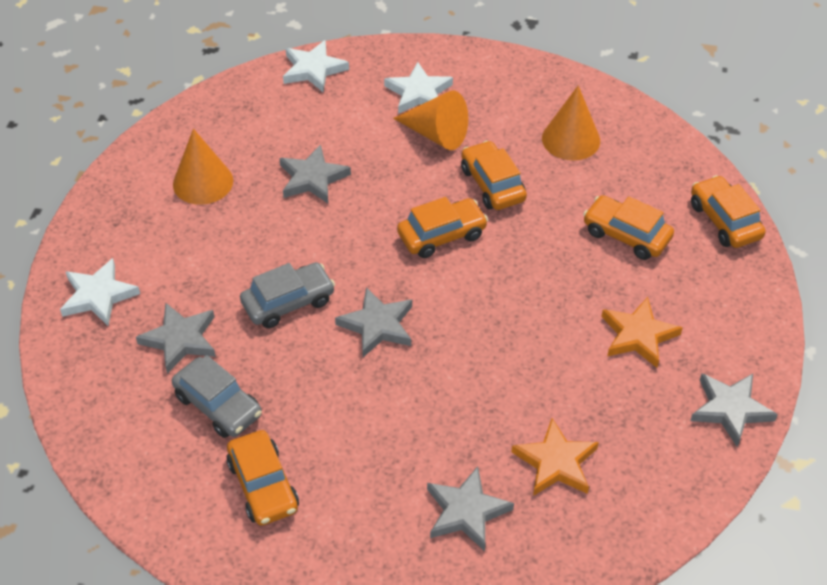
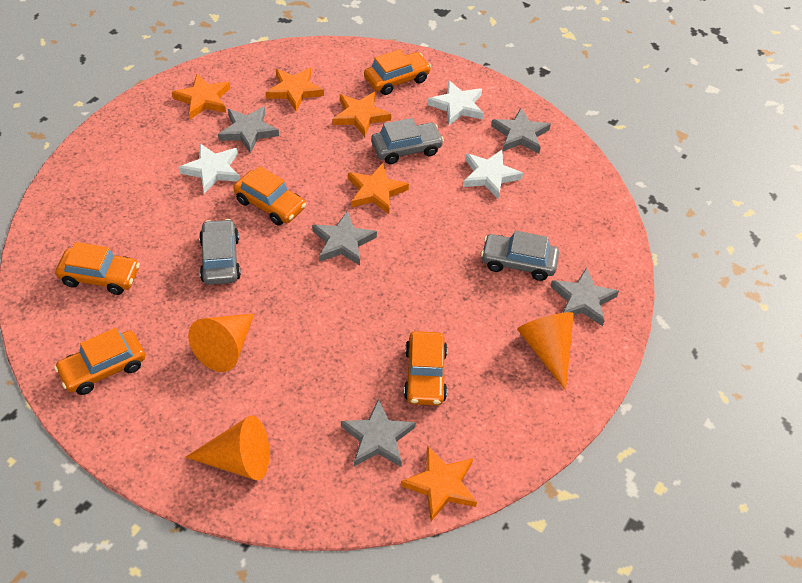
grey car: 2 -> 3
orange star: 2 -> 5

